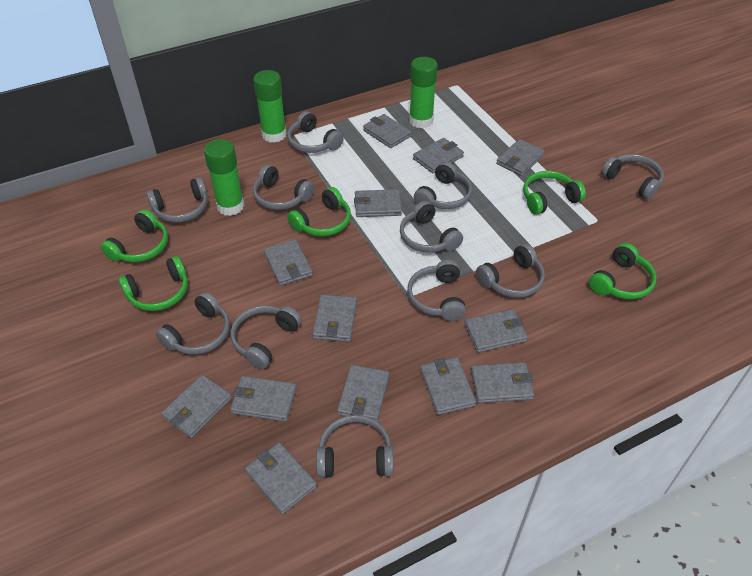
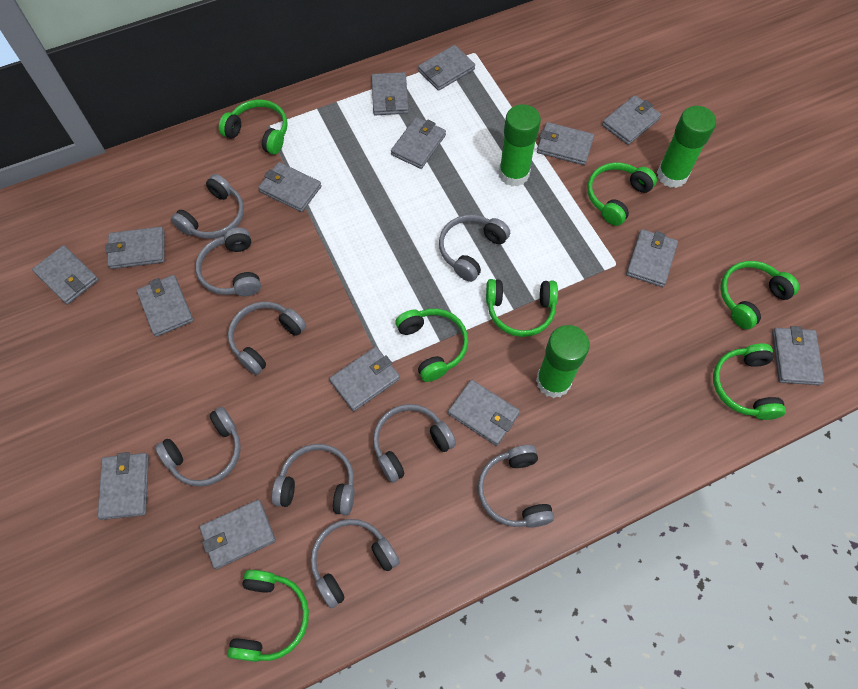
green headphones: 5 -> 7
grey headphones: 11 -> 9
grey wallet: 13 -> 15

